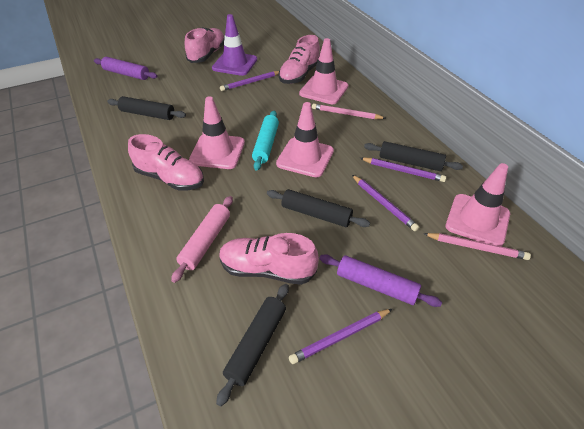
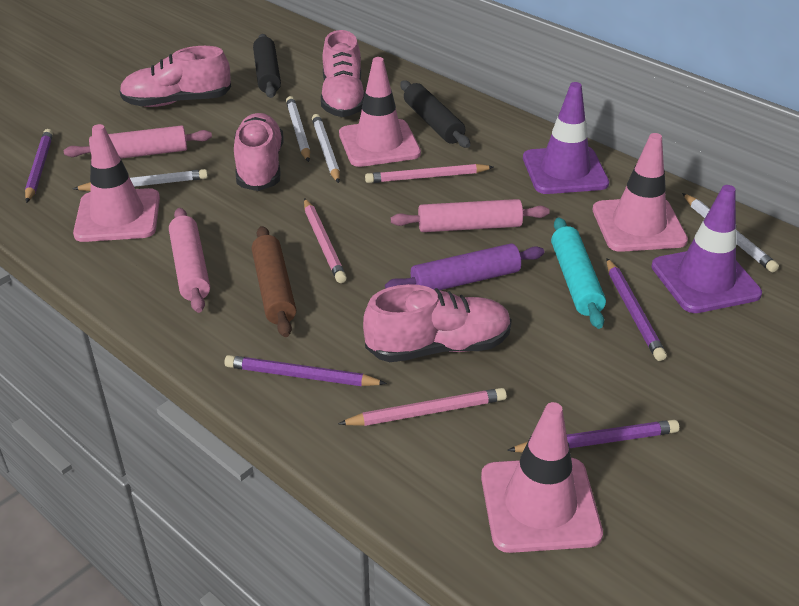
black rolling pin: 4 -> 2
brown rolling pin: 0 -> 1
pink pencil: 2 -> 3
pink rolling pin: 1 -> 3
purple rolling pin: 2 -> 1
purple traffic cone: 1 -> 2
white pencil: 0 -> 4

